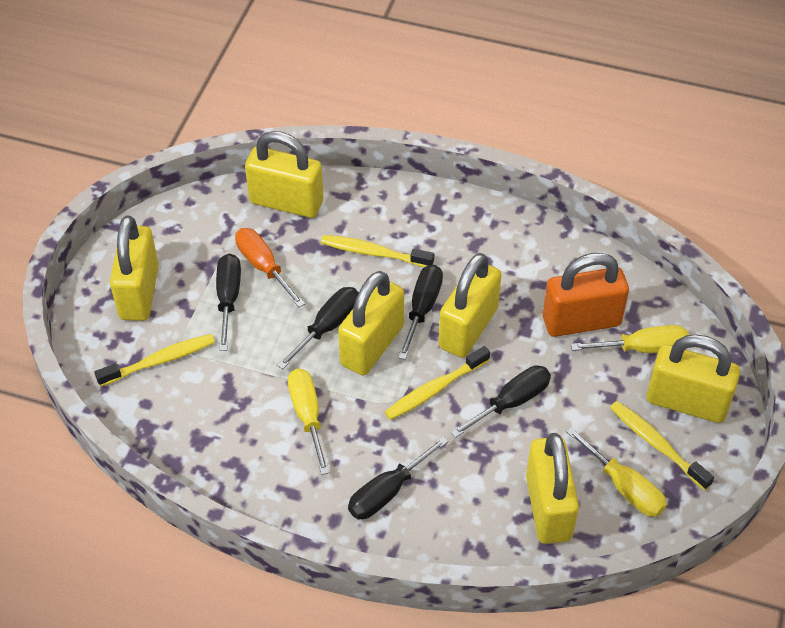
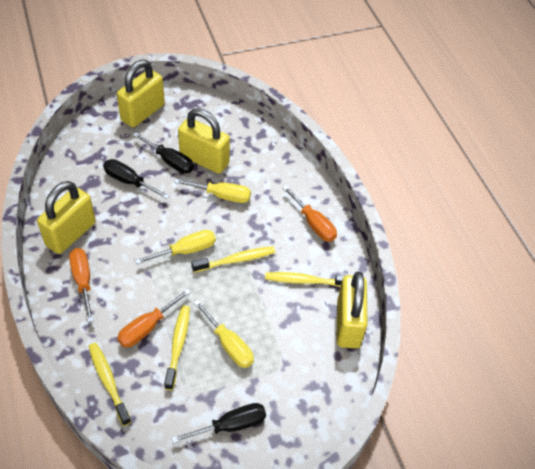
black screwdriver: 5 -> 3
orange padlock: 1 -> 0
orange screwdriver: 1 -> 3
yellow padlock: 6 -> 4

